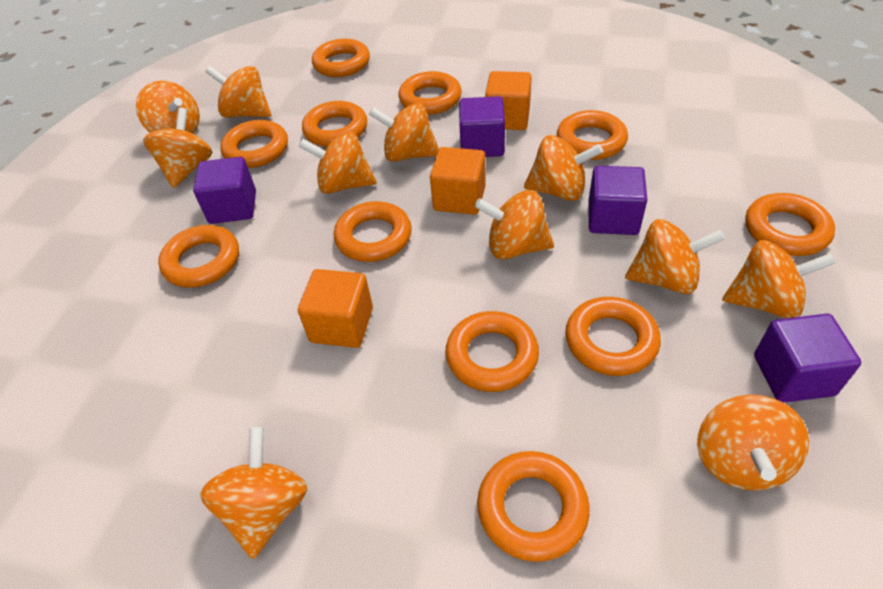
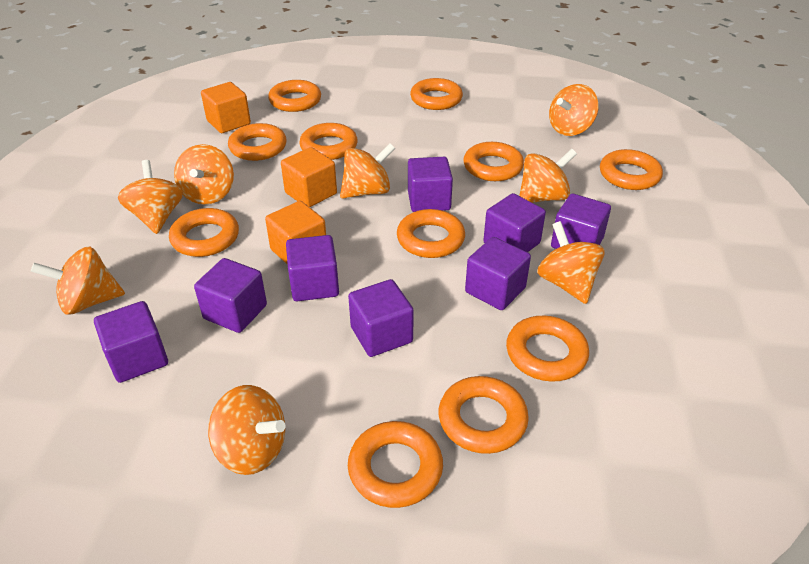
orange spinning top: 11 -> 8
purple cube: 4 -> 8

